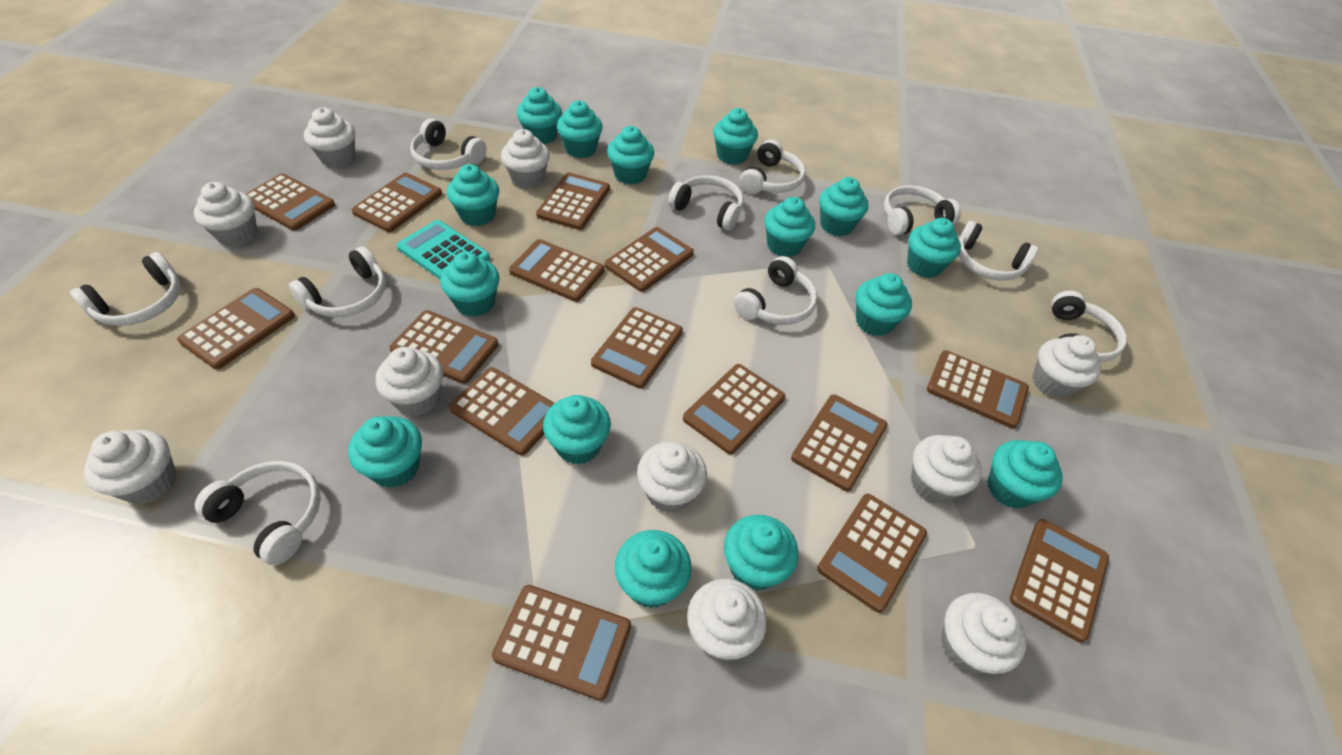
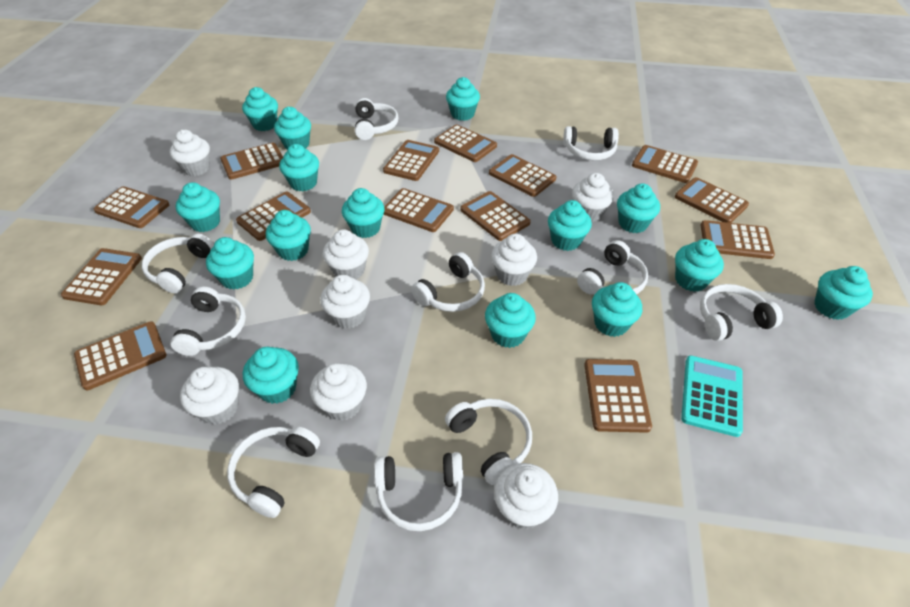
brown calculator: 15 -> 14
white cupcake: 10 -> 8

